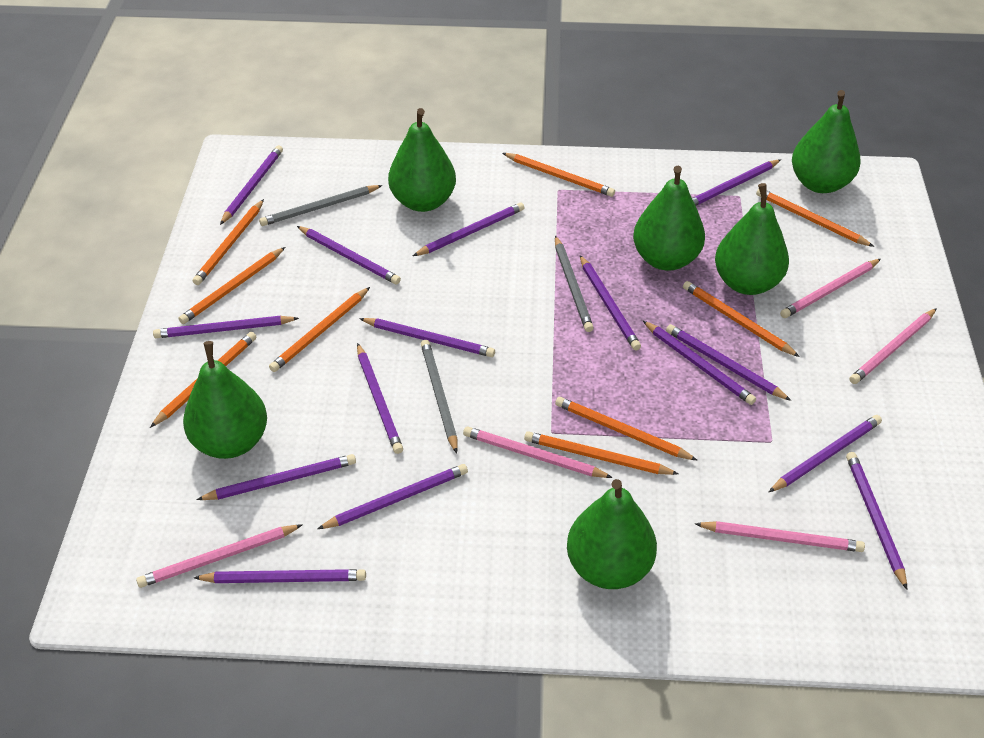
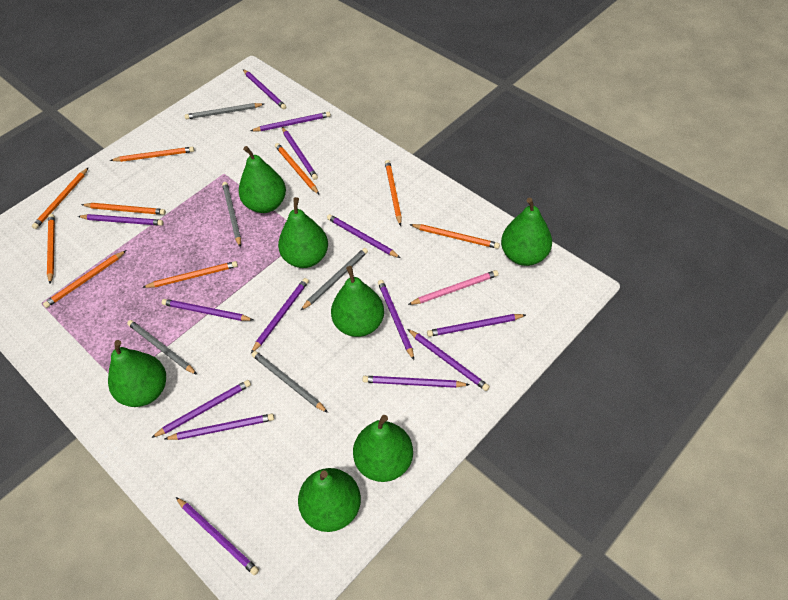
green pear: 6 -> 7
grey pencil: 3 -> 5
pink pencil: 5 -> 1
purple pencil: 15 -> 14

